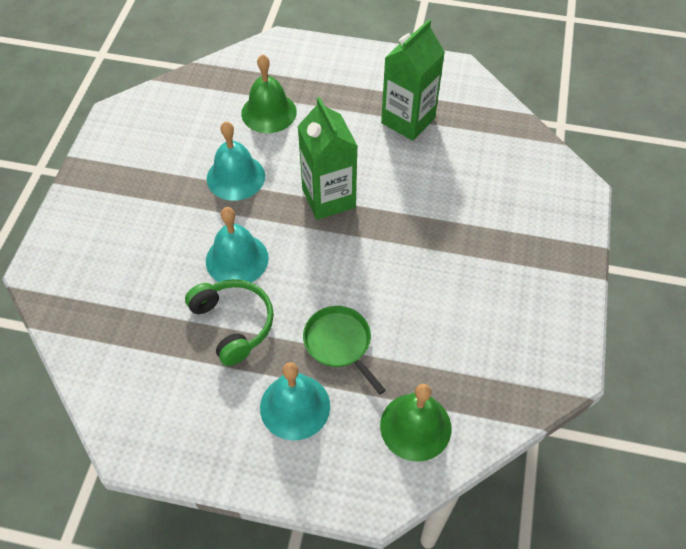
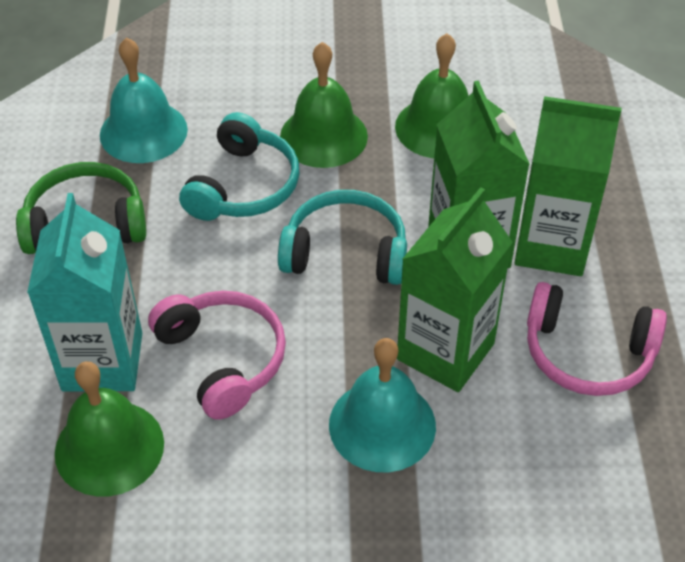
green bell: 2 -> 3
green carton: 2 -> 3
green pan: 1 -> 0
pink headphones: 0 -> 2
turquoise bell: 3 -> 2
turquoise carton: 0 -> 1
turquoise headphones: 0 -> 2

